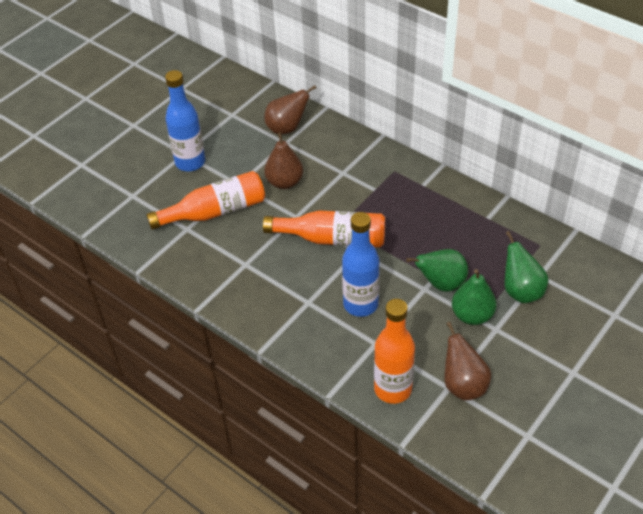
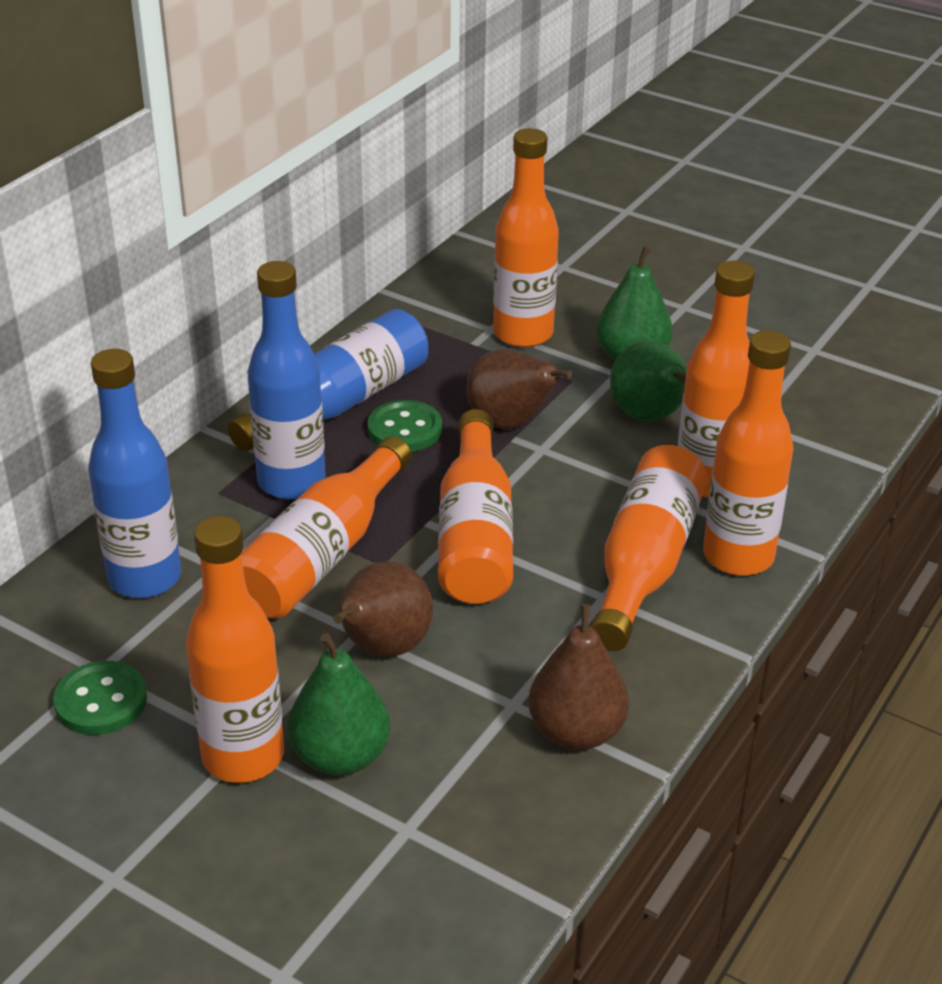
blue bottle: 2 -> 3
green button: 0 -> 2
orange bottle: 3 -> 7

